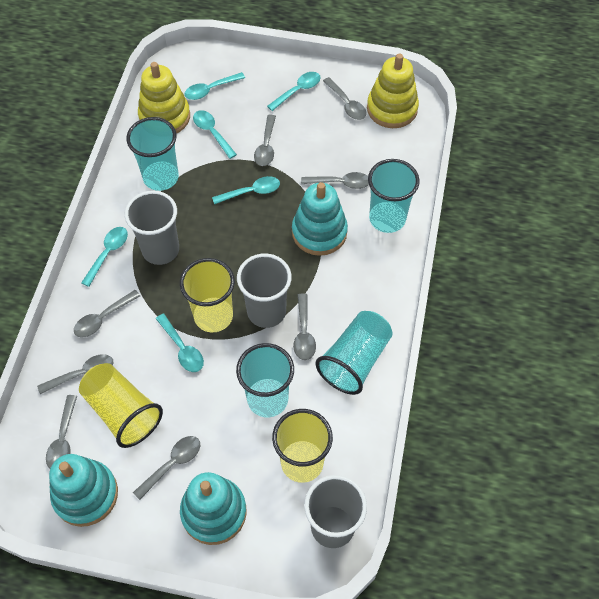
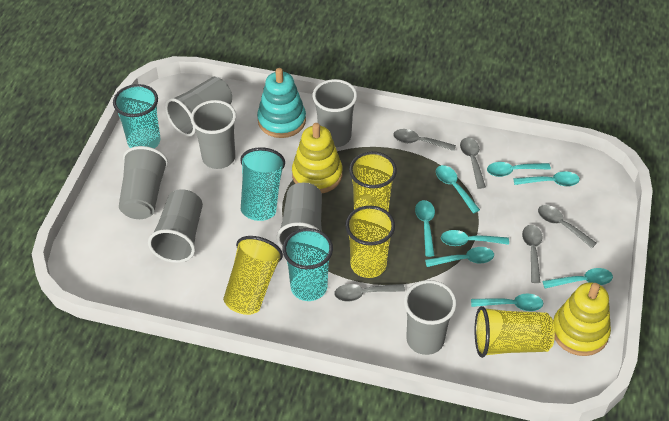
grey cup: 3 -> 7
grey spoon: 8 -> 5
turquoise cup: 4 -> 3
turquoise spoon: 6 -> 8
turquoise stacking toy: 3 -> 1
yellow cup: 3 -> 4

